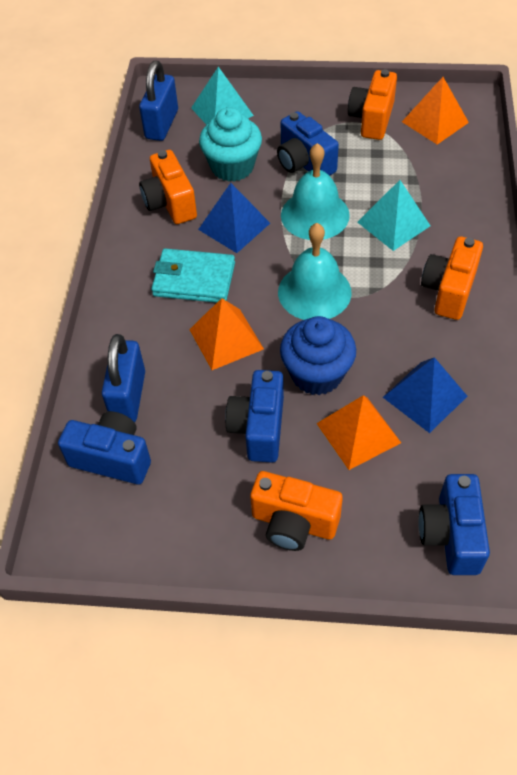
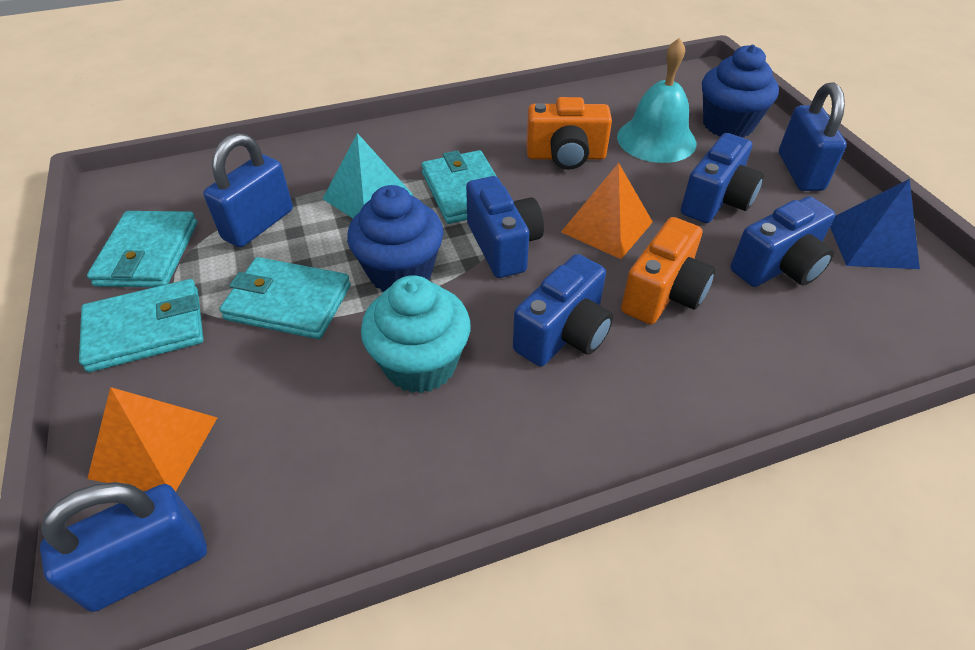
blue cupcake: 1 -> 2
blue padlock: 2 -> 3
blue pyramid: 2 -> 1
orange camera: 4 -> 2
orange pyramid: 3 -> 2
turquoise bell: 2 -> 1
turquoise pyramid: 2 -> 1
turquoise wallet: 1 -> 4

